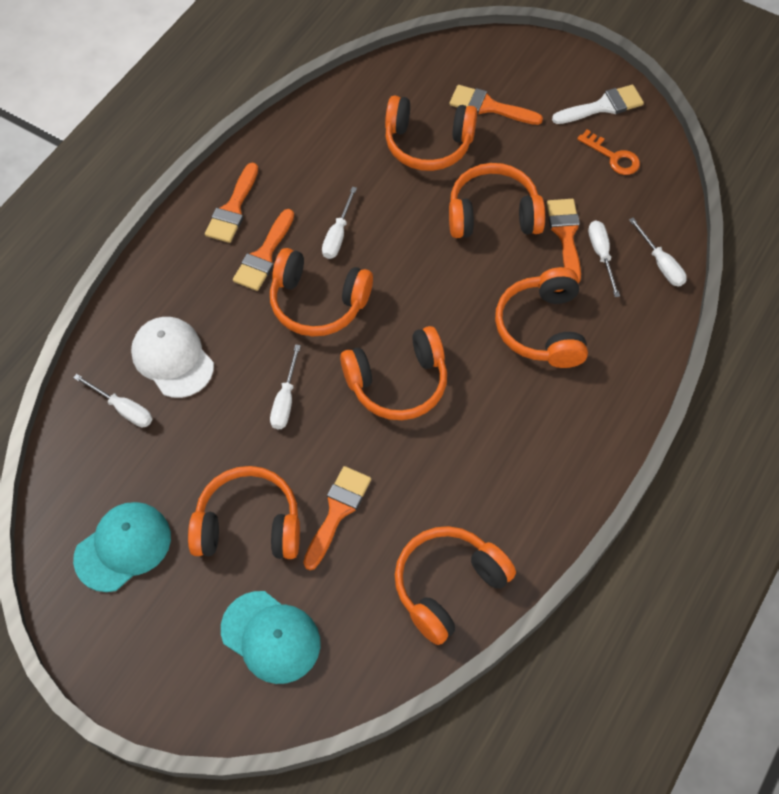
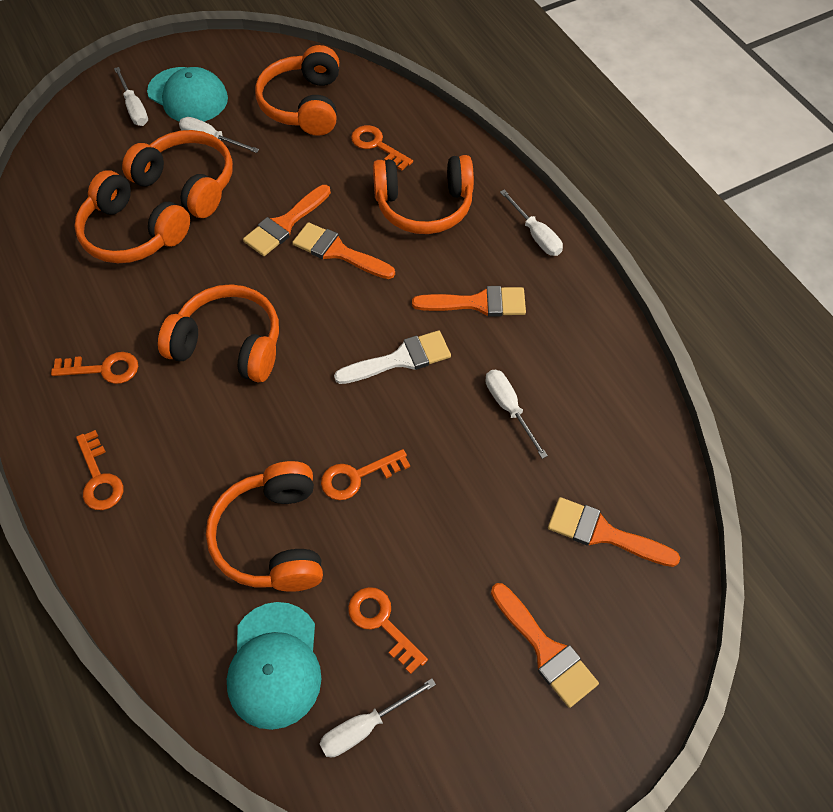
orange headphones: 7 -> 6
orange key: 1 -> 5
white cap: 1 -> 0

